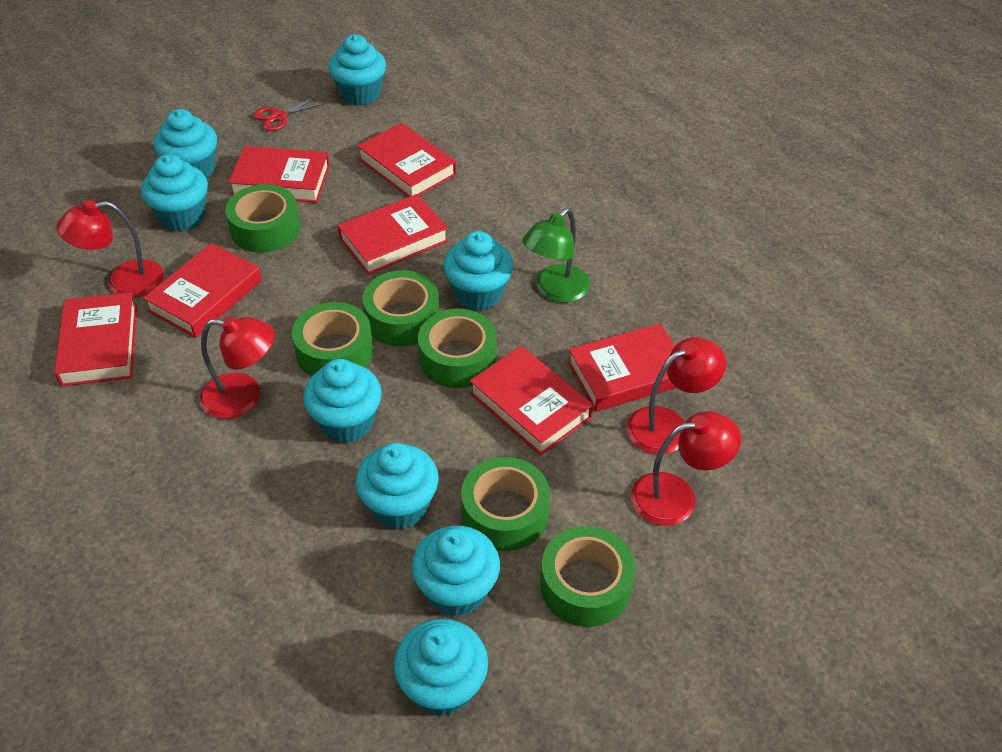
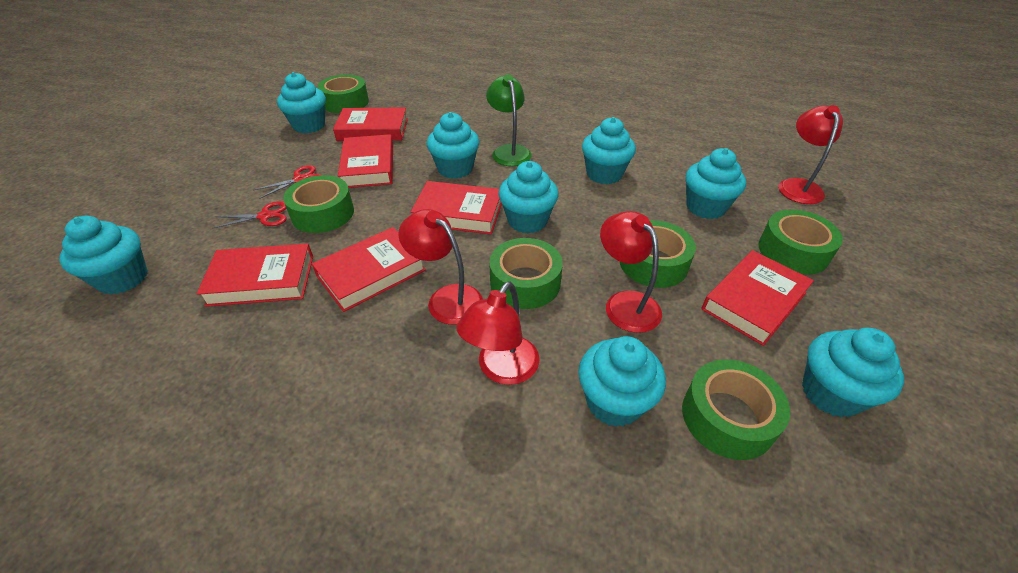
red book: 7 -> 6
red scissors: 1 -> 2

